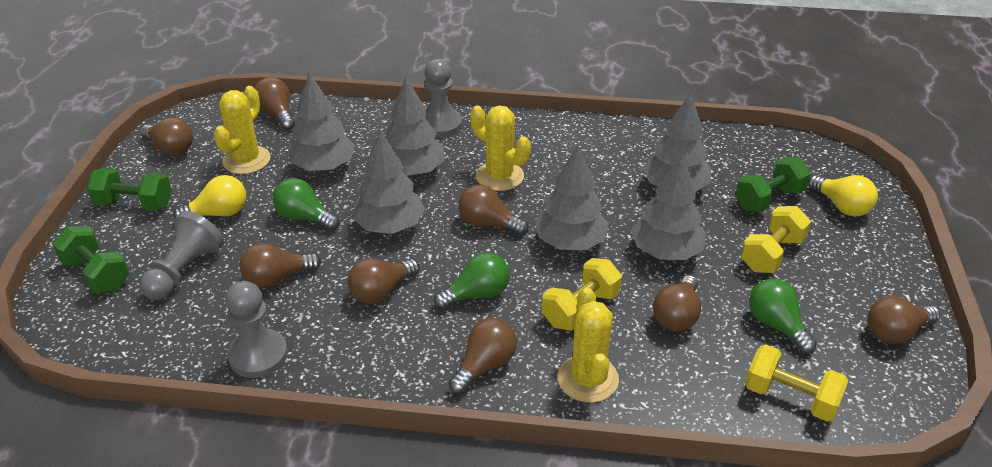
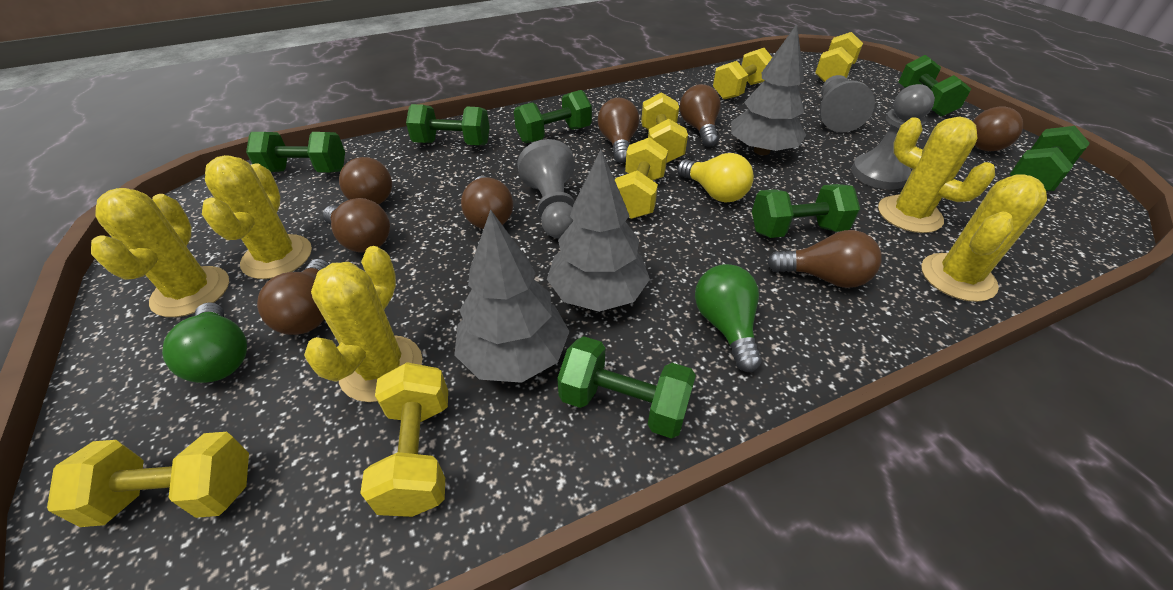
green dumbbell: 3 -> 7
green light bulb: 3 -> 2
grey tree: 6 -> 3
yellow cactus: 3 -> 5
yellow dumbbell: 3 -> 6
yellow light bulb: 2 -> 1

